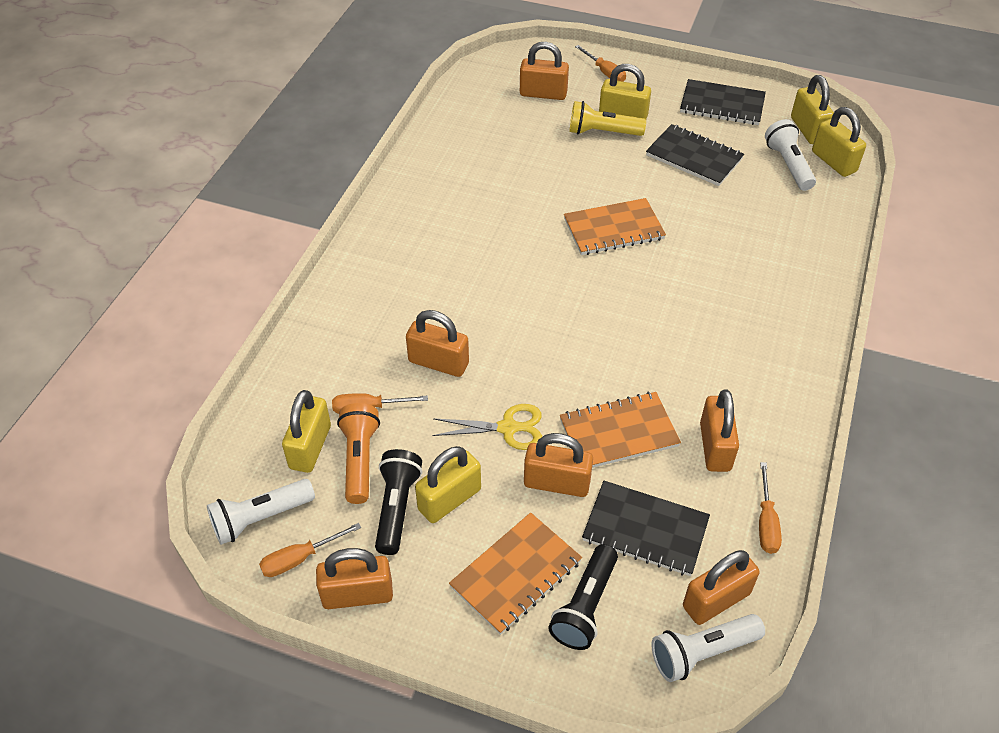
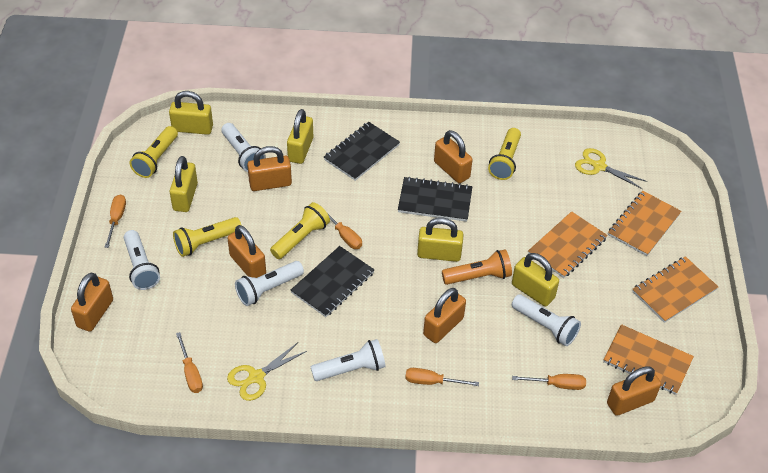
black flashlight: 2 -> 0
orange notebook: 3 -> 4
orange screwdriver: 4 -> 5
white flashlight: 3 -> 5
yellow flashlight: 1 -> 4
yellow scissors: 1 -> 2

